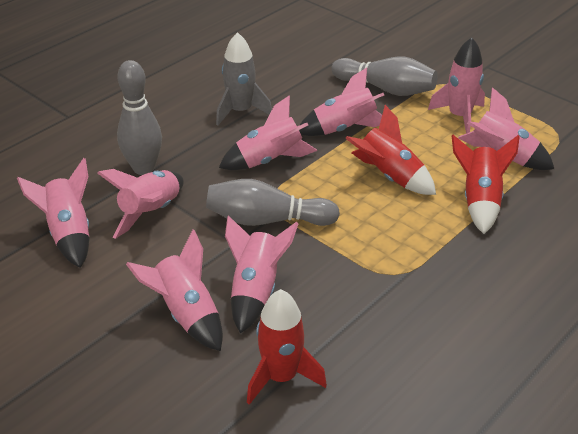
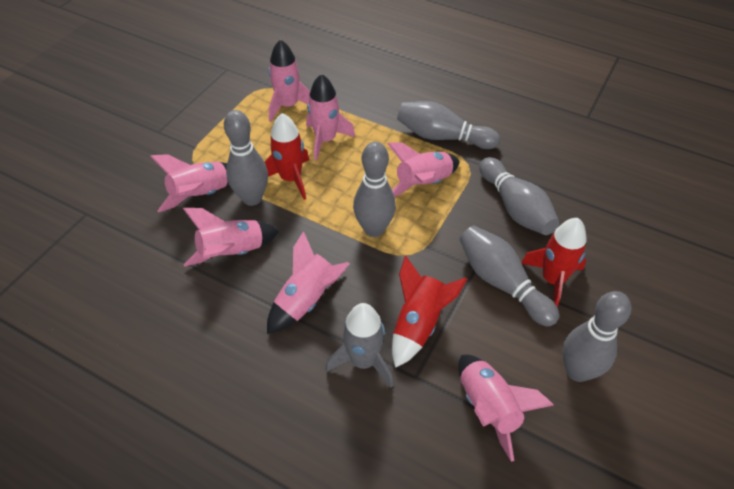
grey bowling pin: 3 -> 6
pink rocket: 8 -> 7

